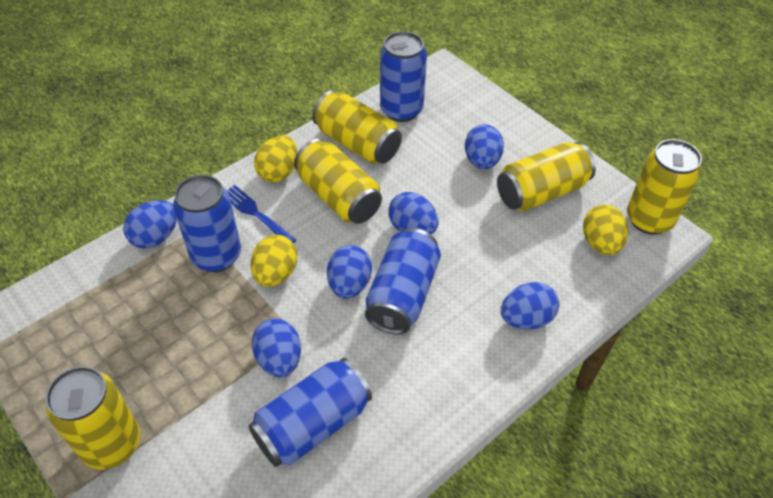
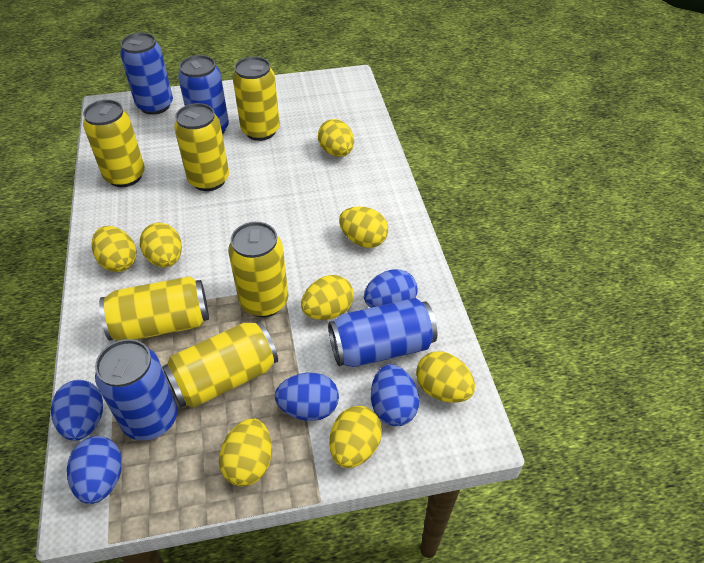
blue egg: 6 -> 5
blue fork: 1 -> 0
yellow can: 5 -> 6
yellow egg: 3 -> 8

